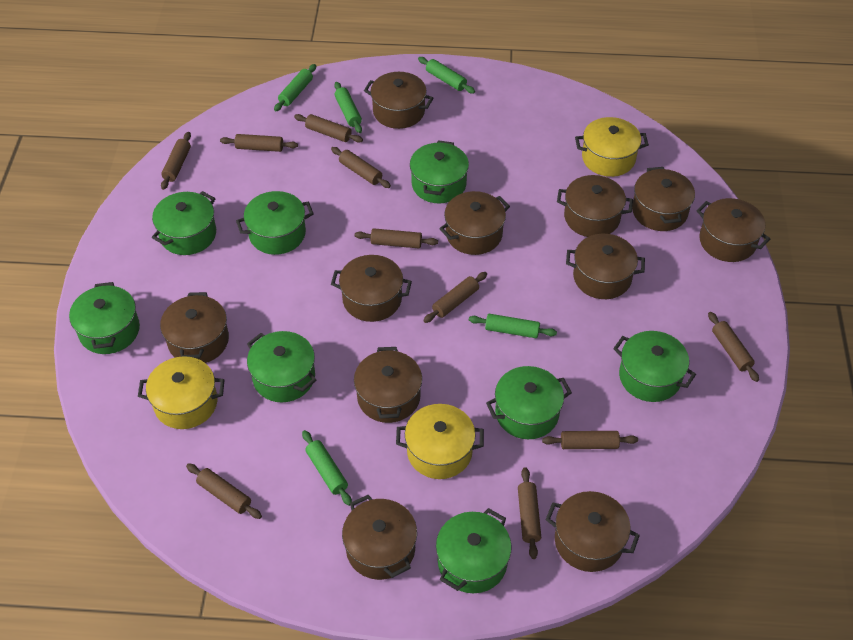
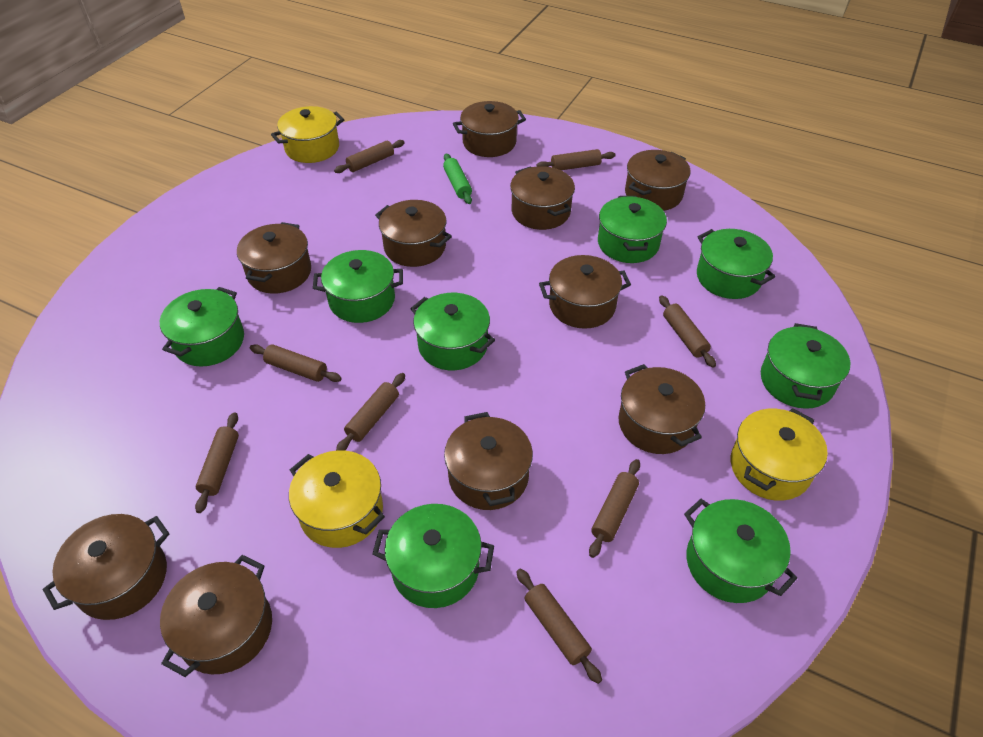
brown pot: 11 -> 10
brown rolling pin: 10 -> 8
green rolling pin: 5 -> 1

